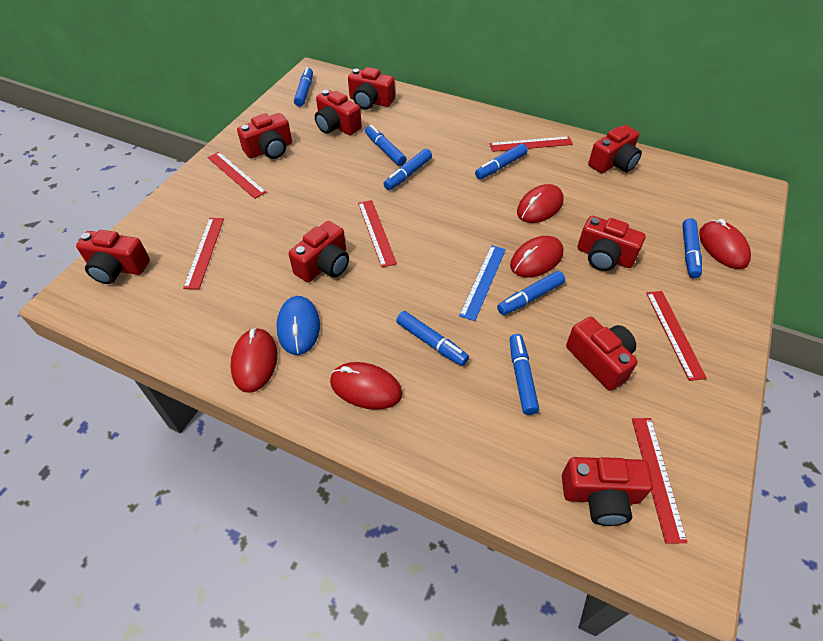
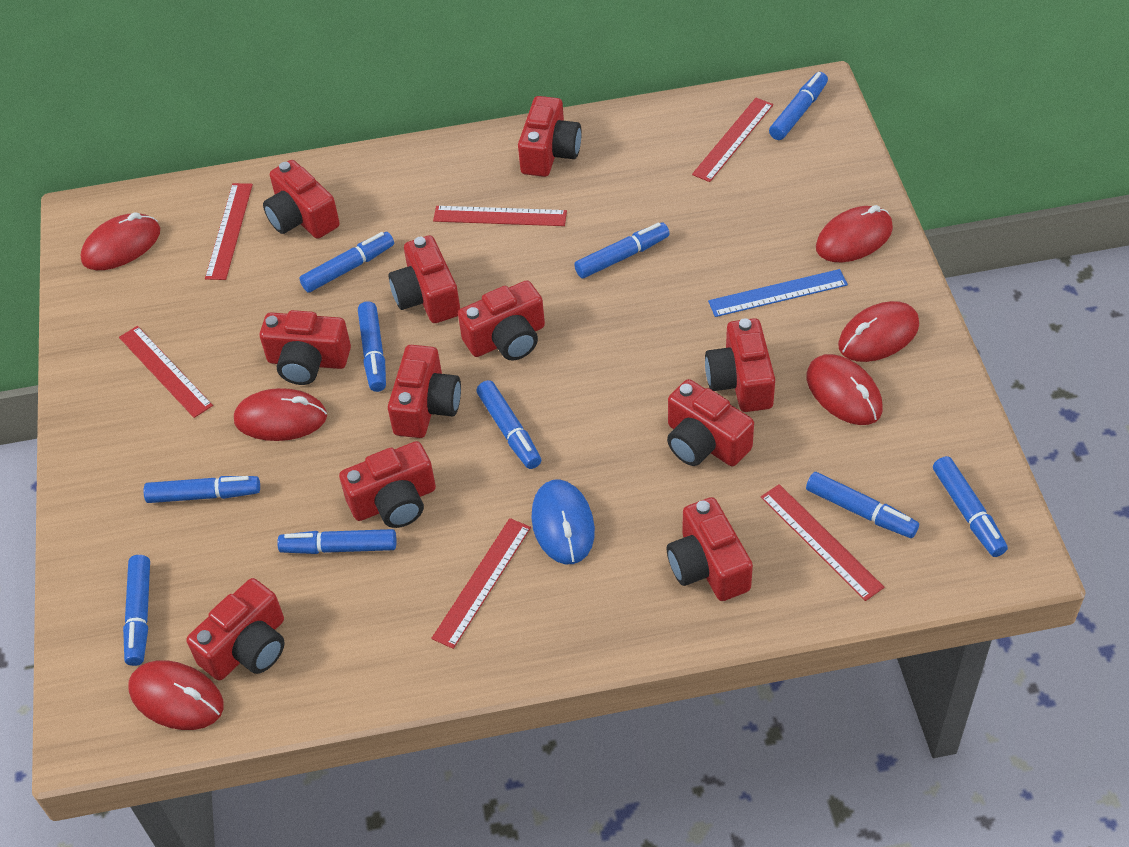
blue marker: 8 -> 10
red camera: 9 -> 11
red mouse: 5 -> 6

